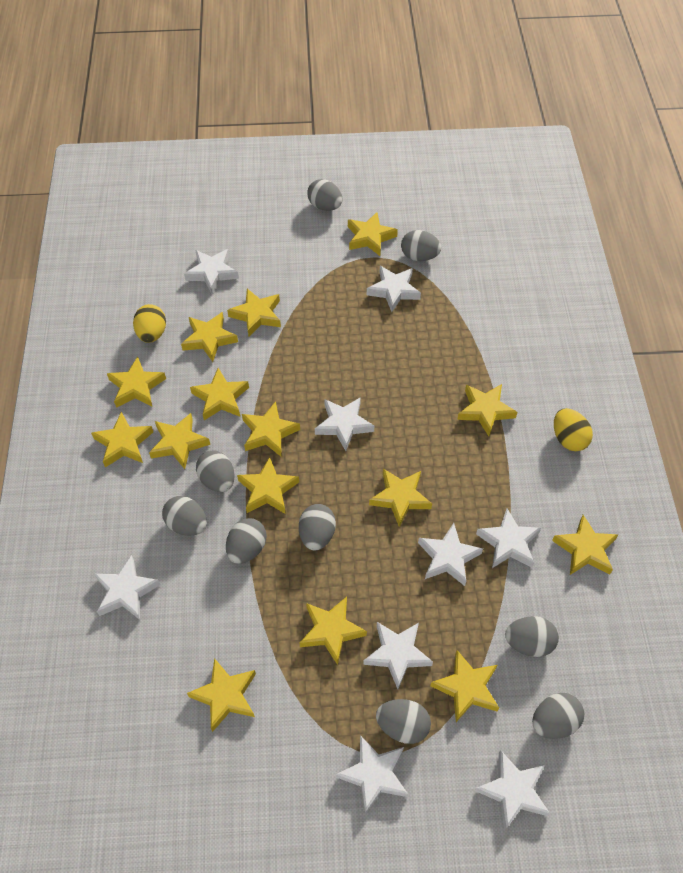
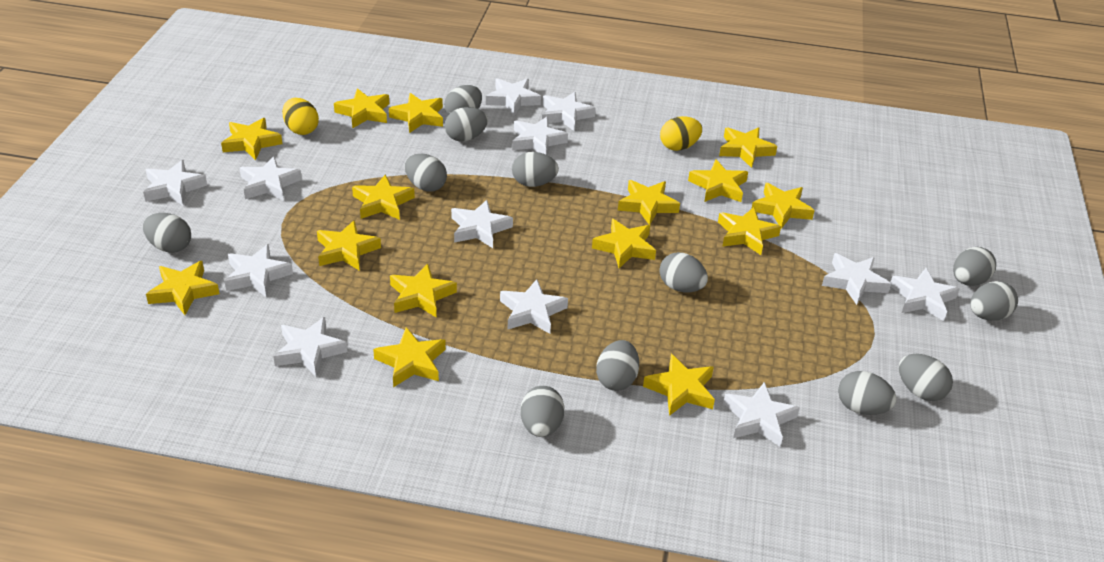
grey egg: 9 -> 12
white star: 9 -> 12

